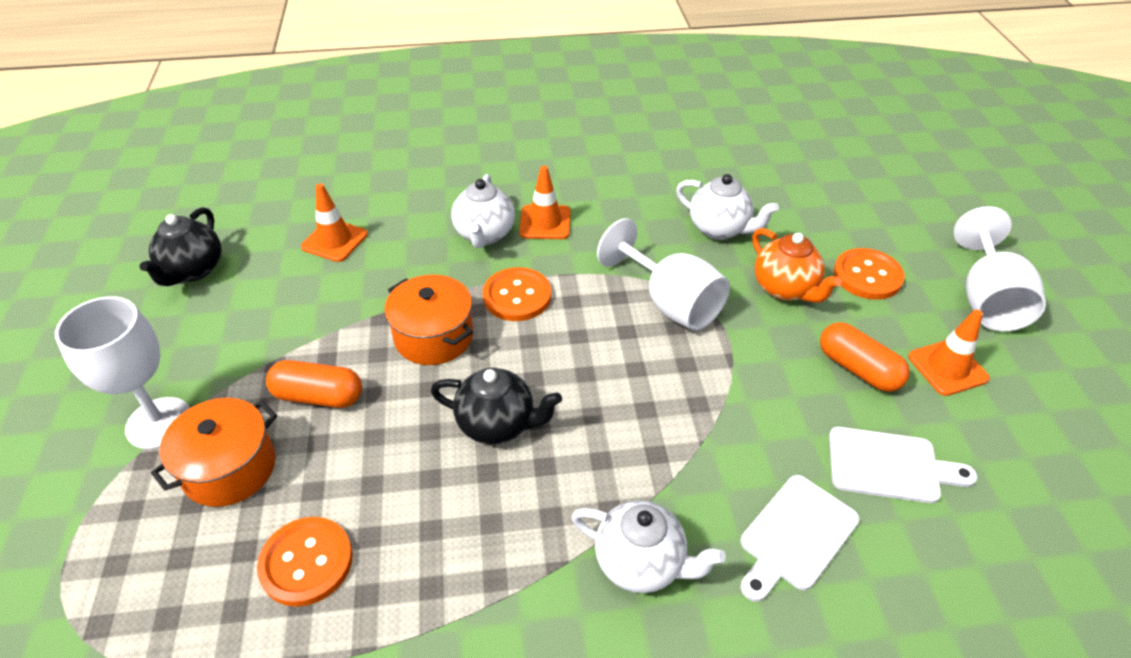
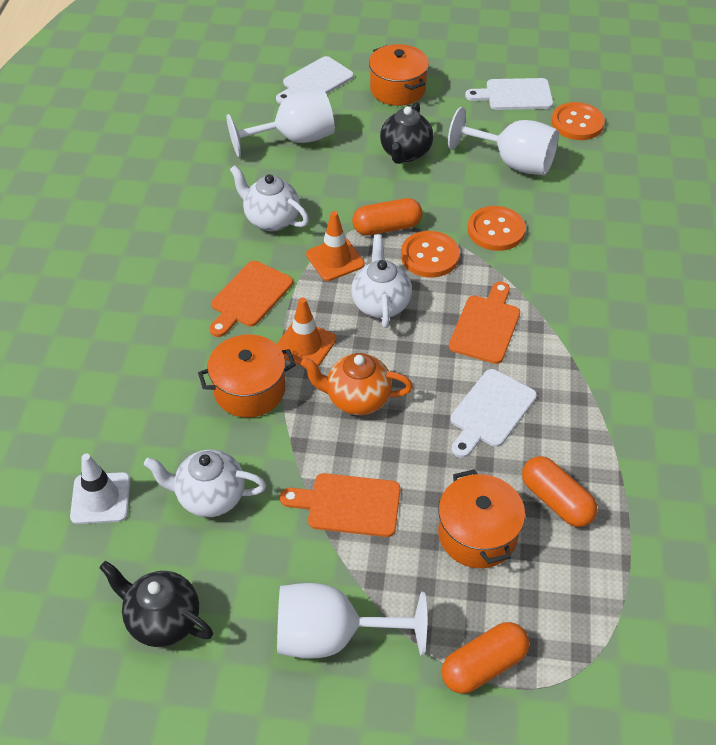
orange capsule: 2 -> 3
orange cutting board: 0 -> 3
orange pot: 2 -> 3
orange traffic cone: 3 -> 2
white cutting board: 2 -> 3
white traffic cone: 0 -> 1

